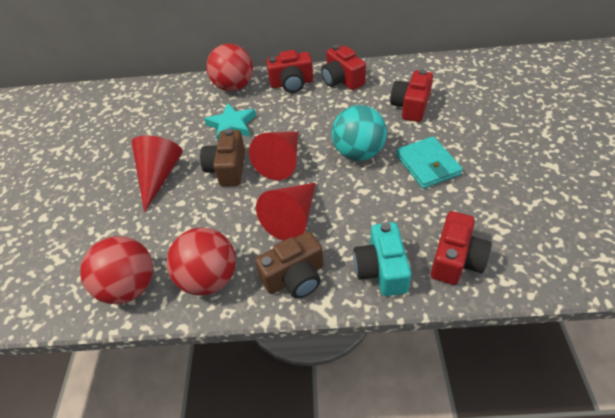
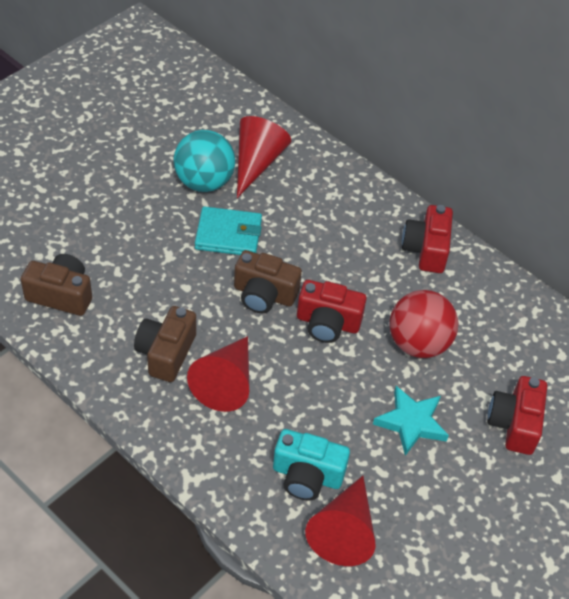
brown camera: 2 -> 3
red ball: 3 -> 1
red camera: 4 -> 3

